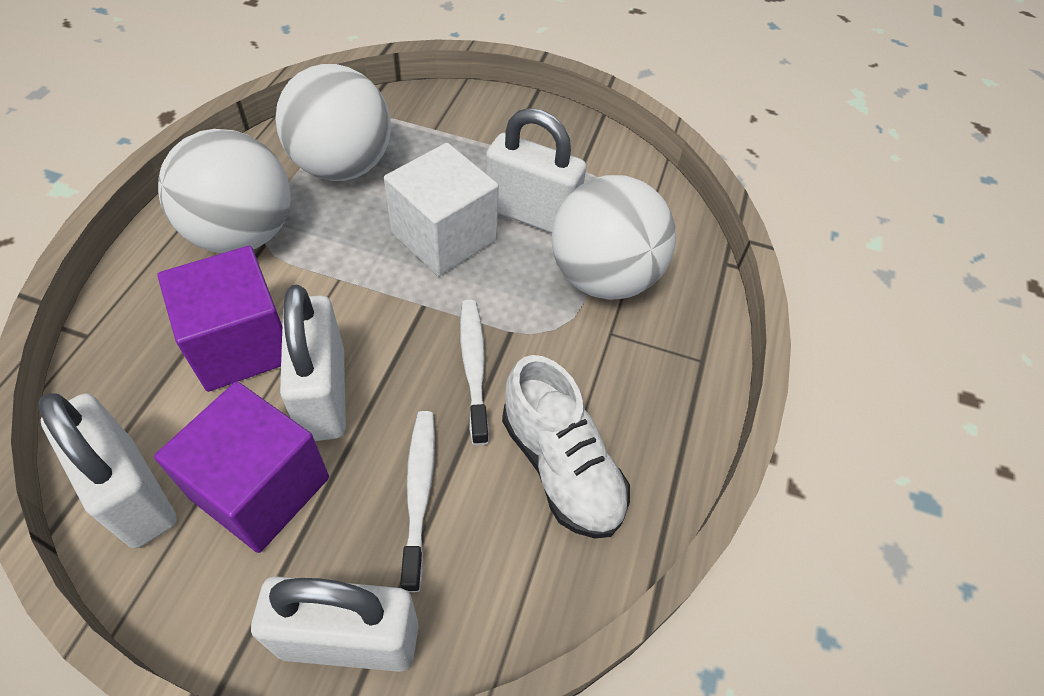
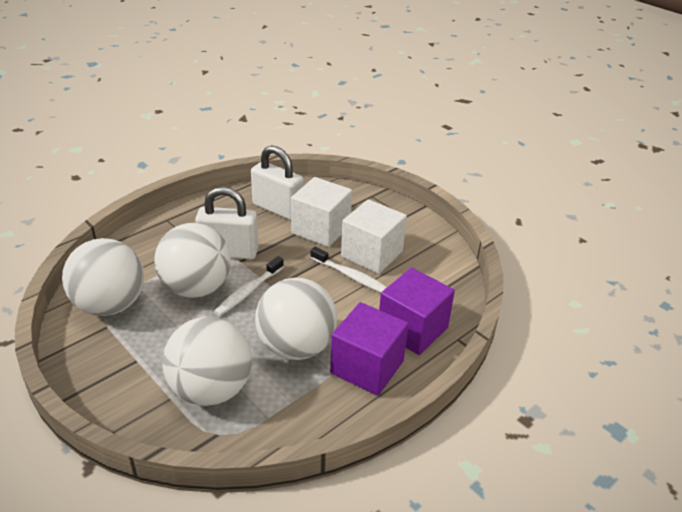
white ball: 3 -> 4
white cube: 1 -> 2
white padlock: 4 -> 2
white shoe: 1 -> 0

